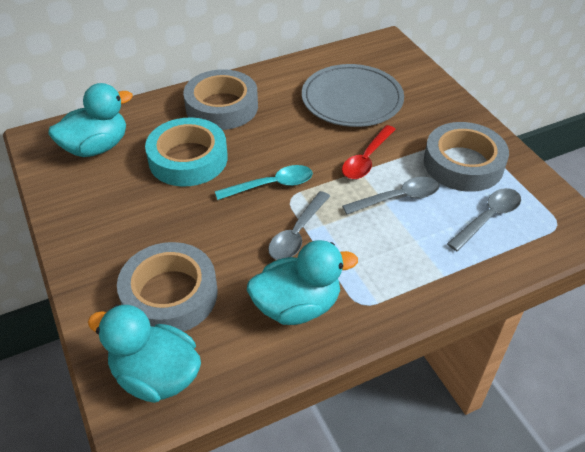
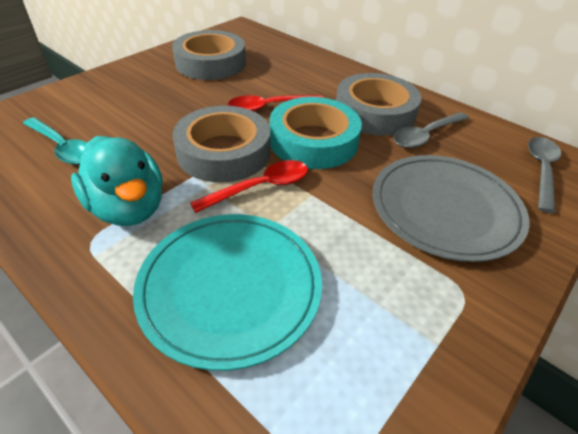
grey spoon: 3 -> 2
red spoon: 1 -> 2
turquoise duck: 3 -> 1
turquoise plate: 0 -> 1

